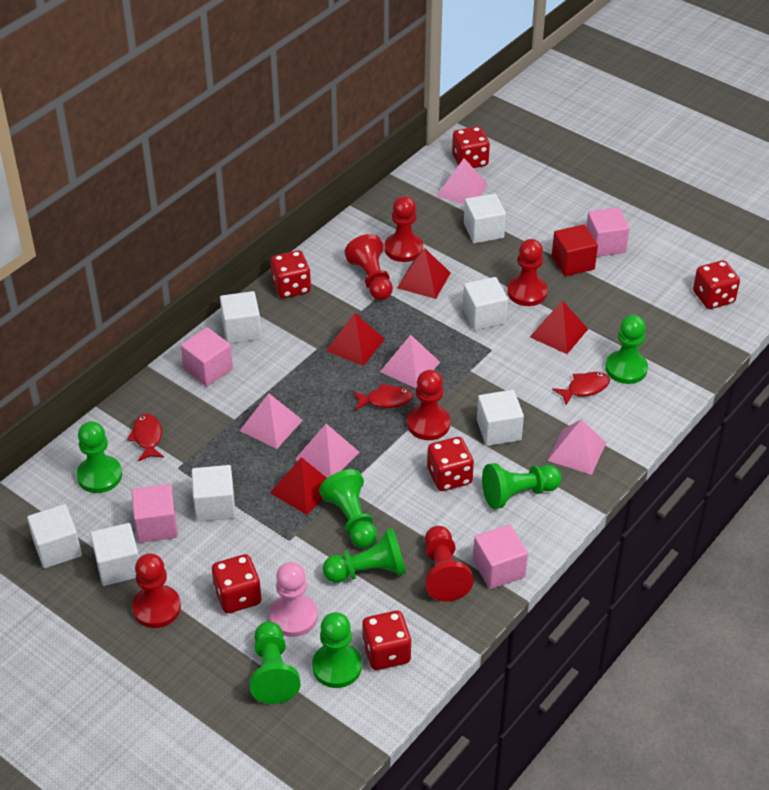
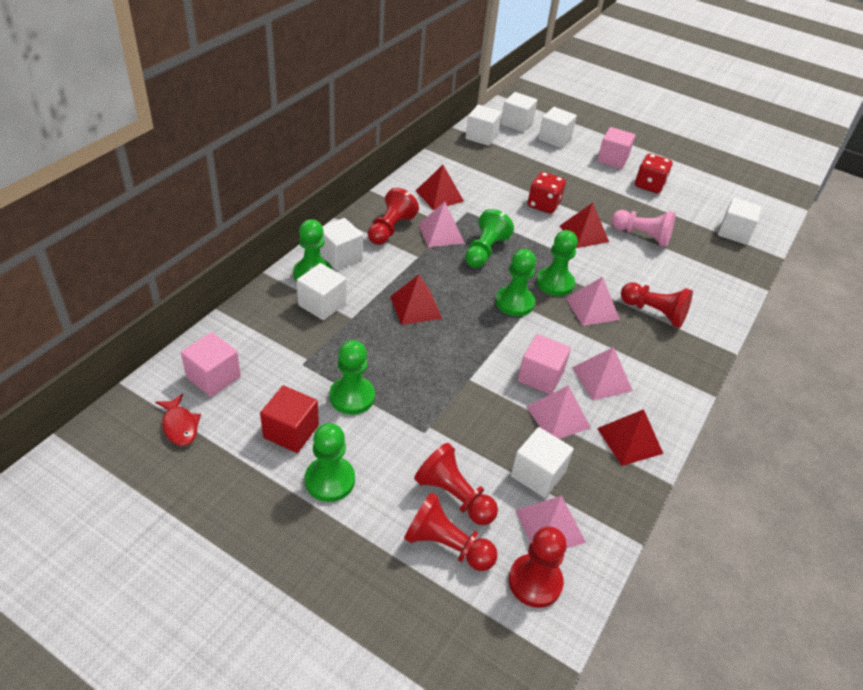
green pawn: 7 -> 6
pink cube: 4 -> 3
red dice: 6 -> 2
red fish: 3 -> 1
red pawn: 6 -> 5

